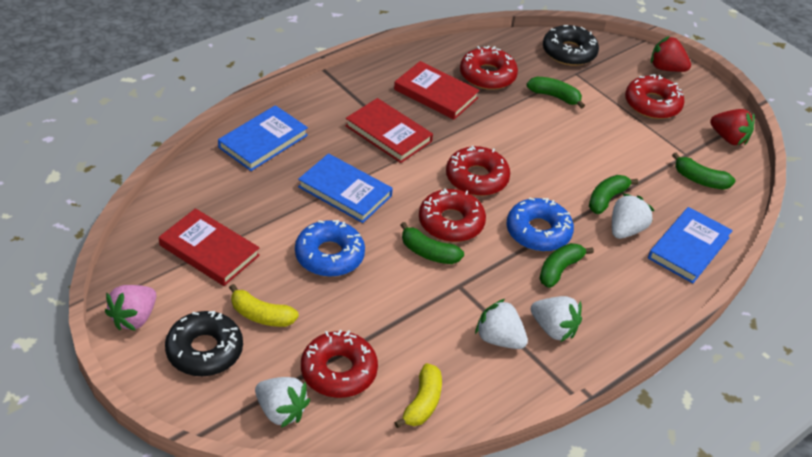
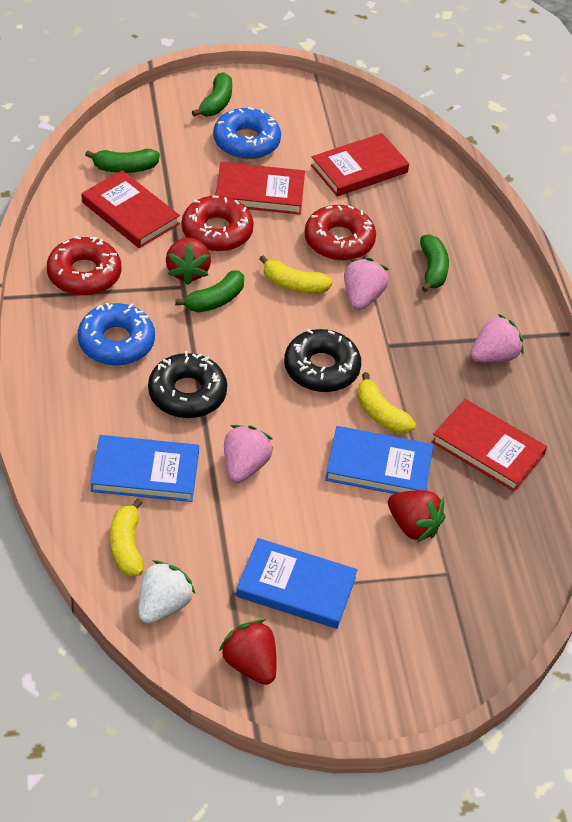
green banana: 5 -> 4
pink strawberry: 1 -> 3
red book: 3 -> 4
red donut: 5 -> 3
red strawberry: 2 -> 3
white strawberry: 4 -> 1
yellow banana: 2 -> 3

